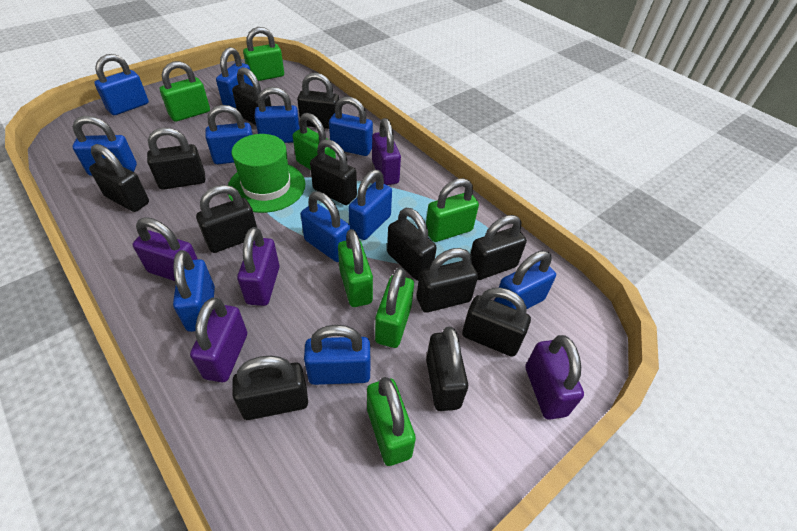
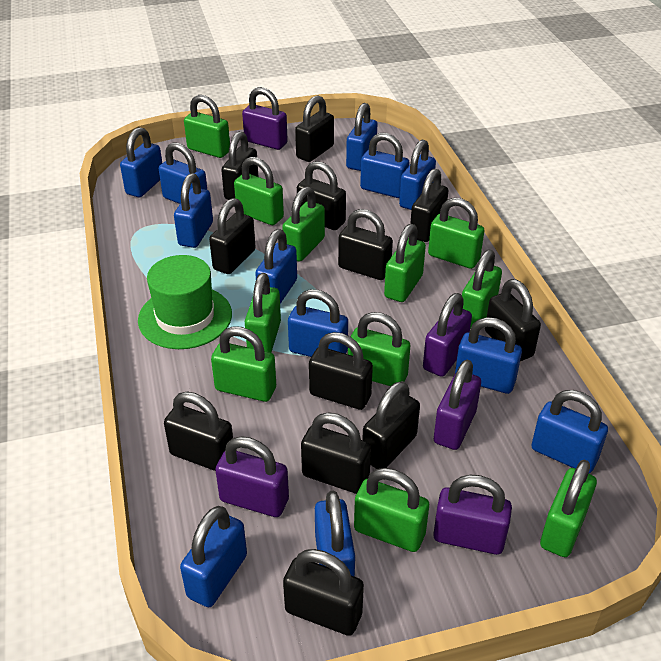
blue padlock: 11 -> 12
green padlock: 7 -> 11

